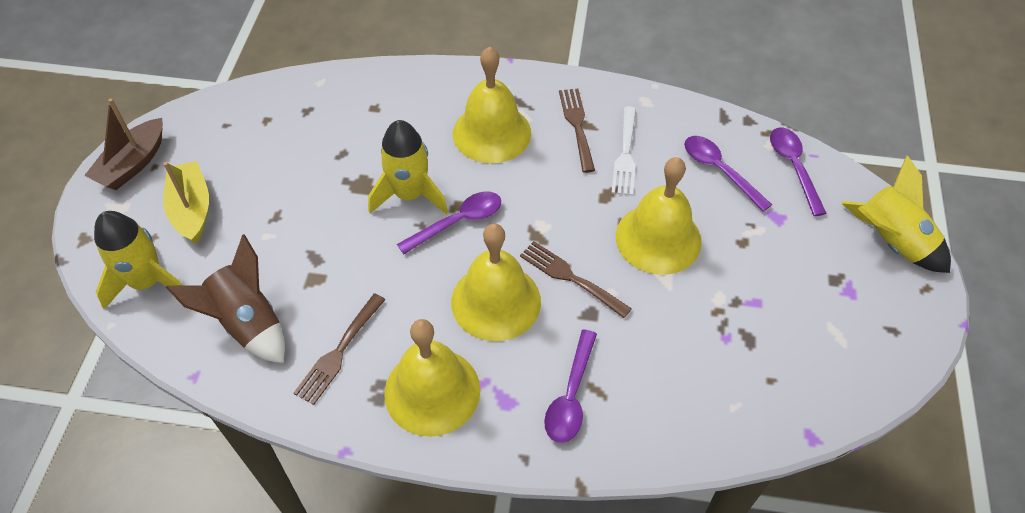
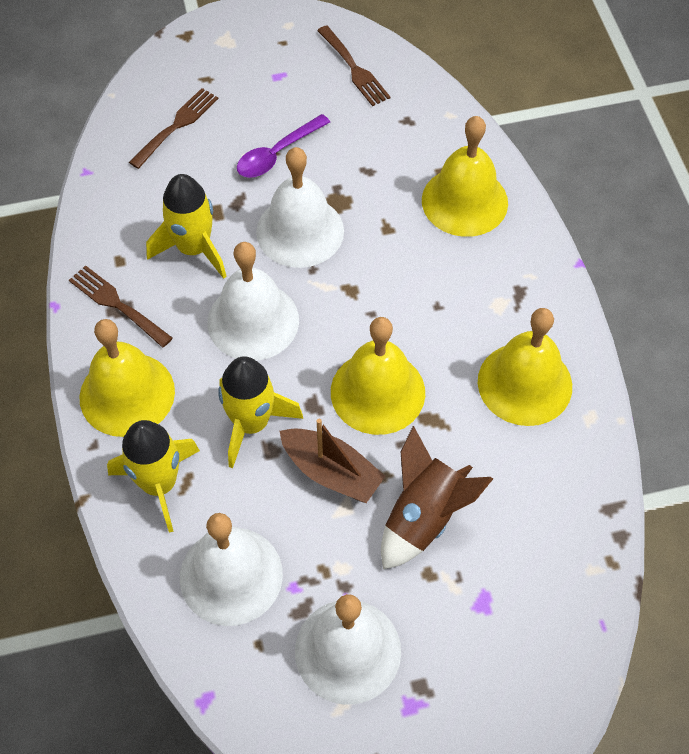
purple spoon: 4 -> 1
white bell: 0 -> 4
white fork: 1 -> 0
yellow boat: 1 -> 0

